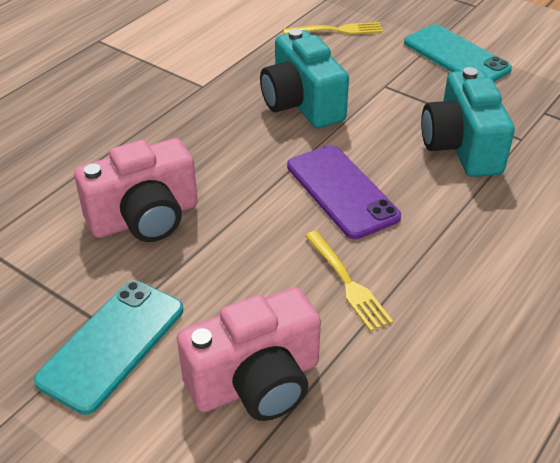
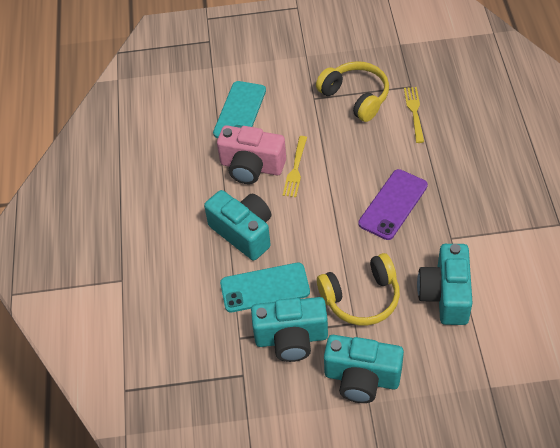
pink camera: 2 -> 1
turquoise camera: 2 -> 4
yellow headphones: 0 -> 2

